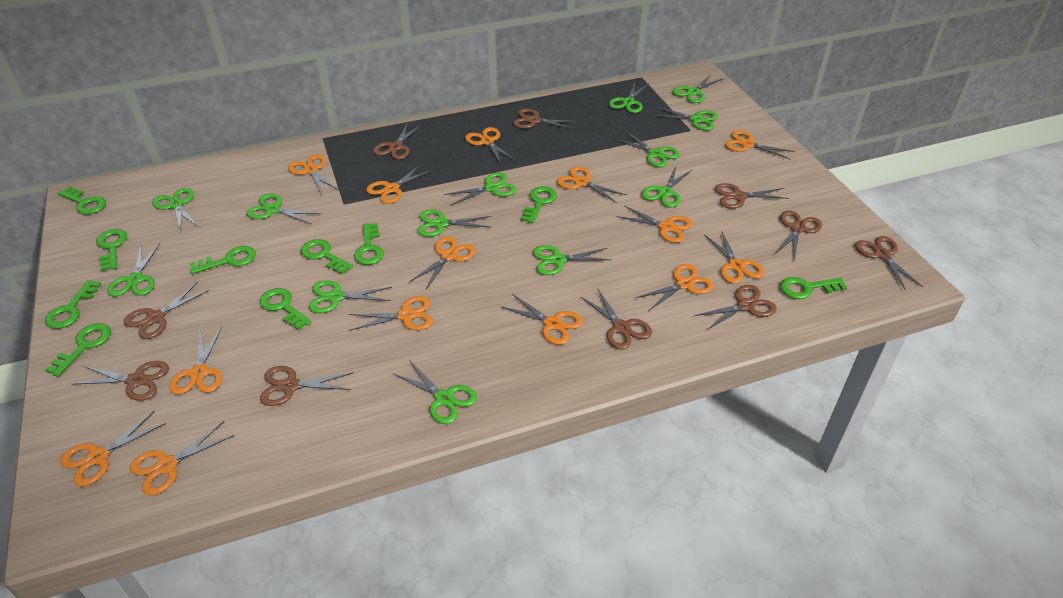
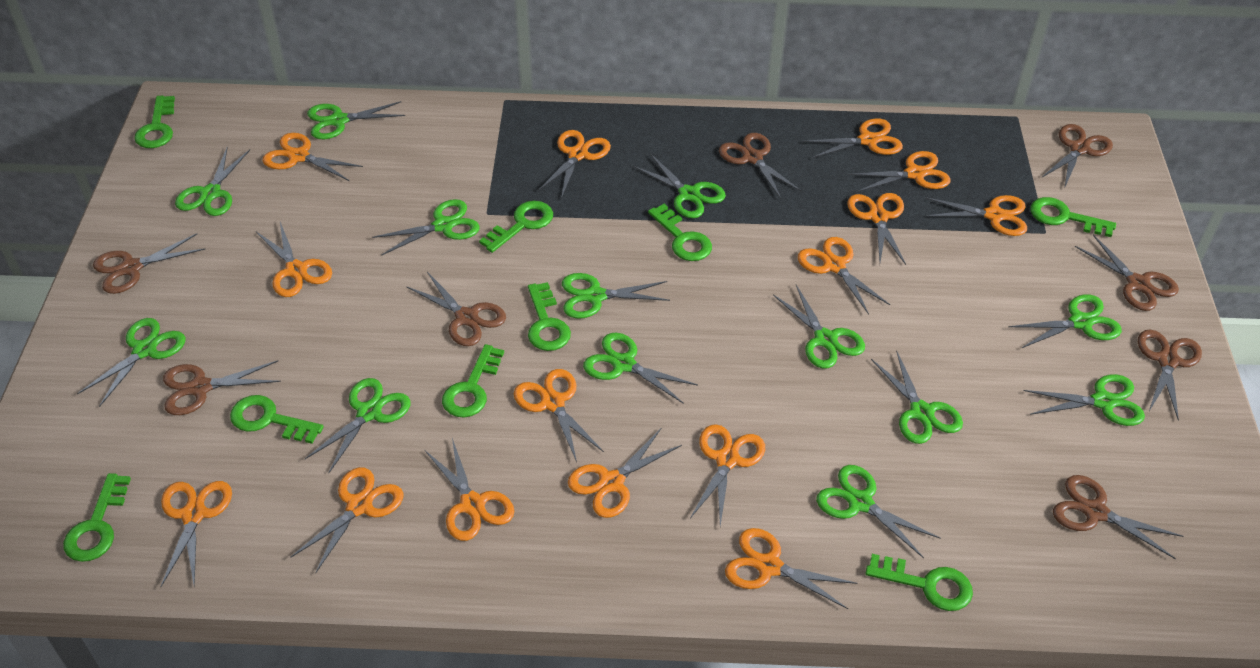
brown scissors: 10 -> 8
green key: 10 -> 9
orange scissors: 14 -> 15

